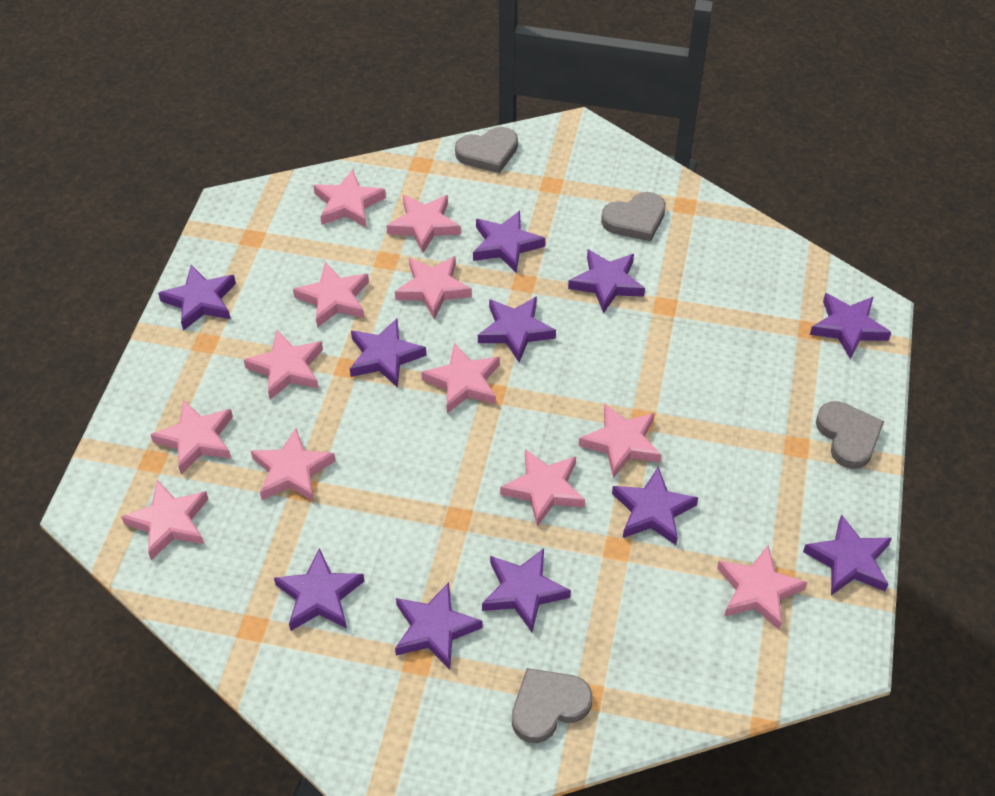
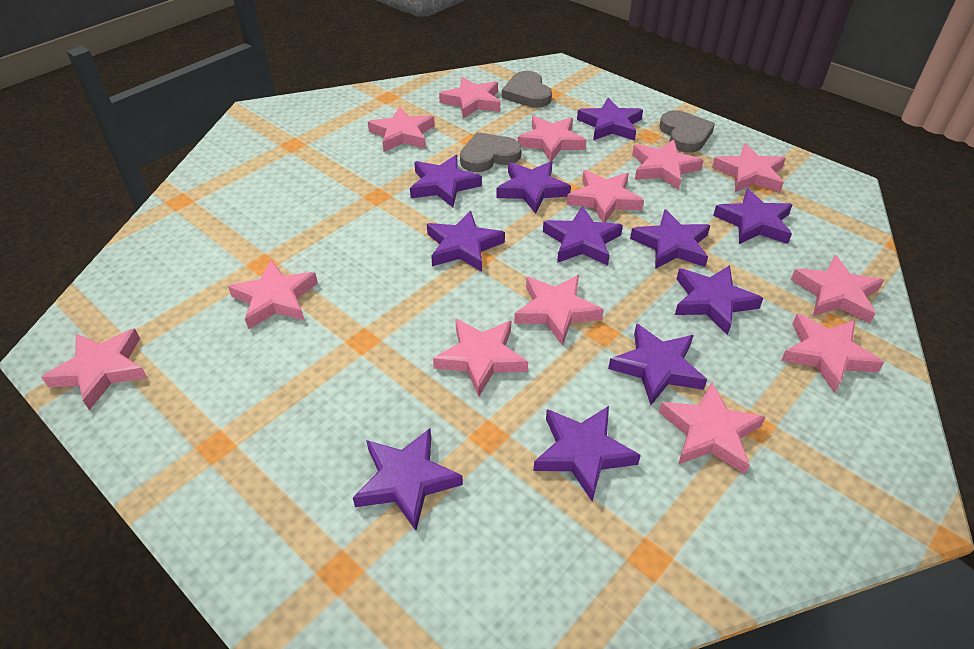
grey heart: 4 -> 3
pink star: 12 -> 13

